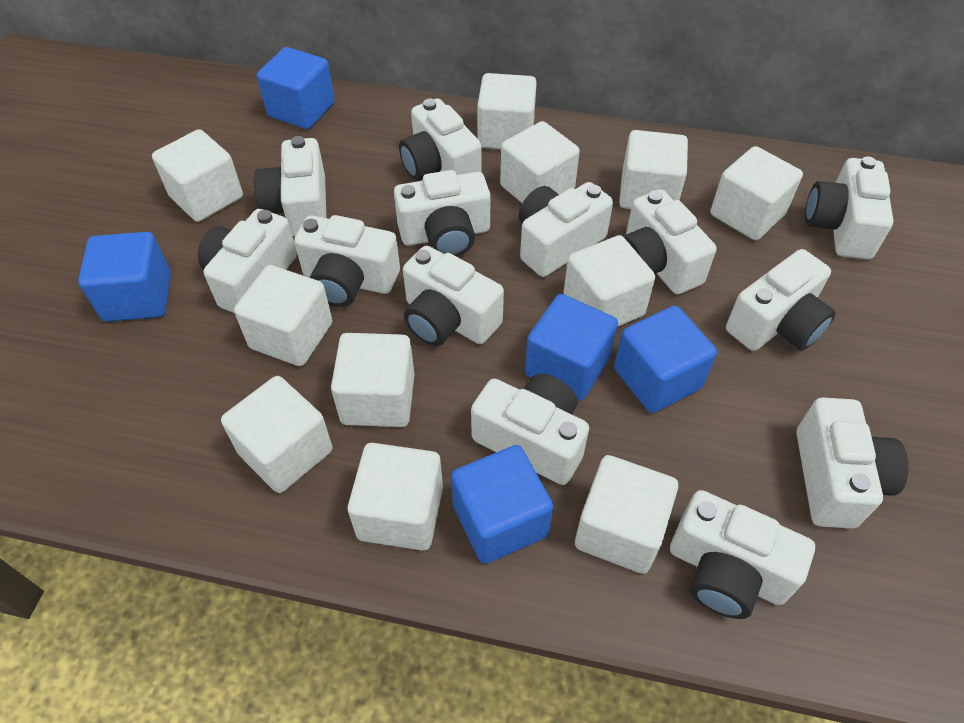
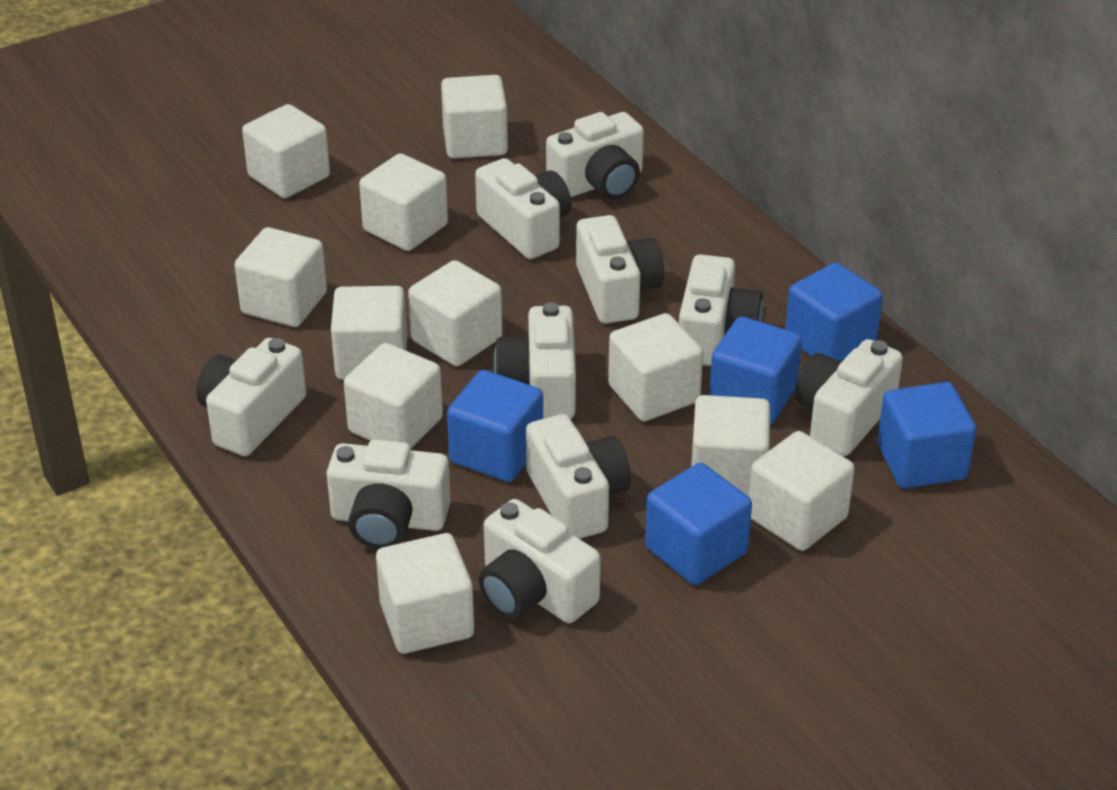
white camera: 13 -> 10

